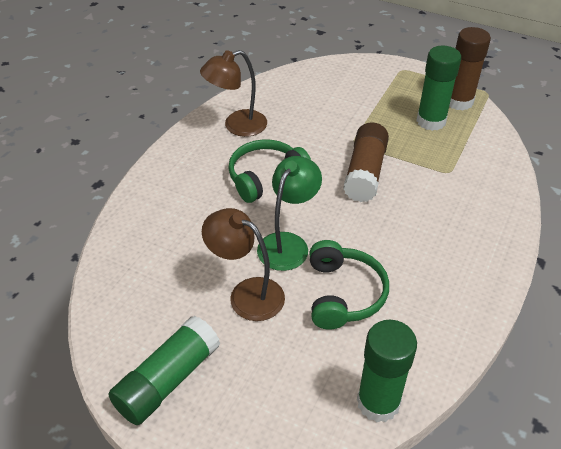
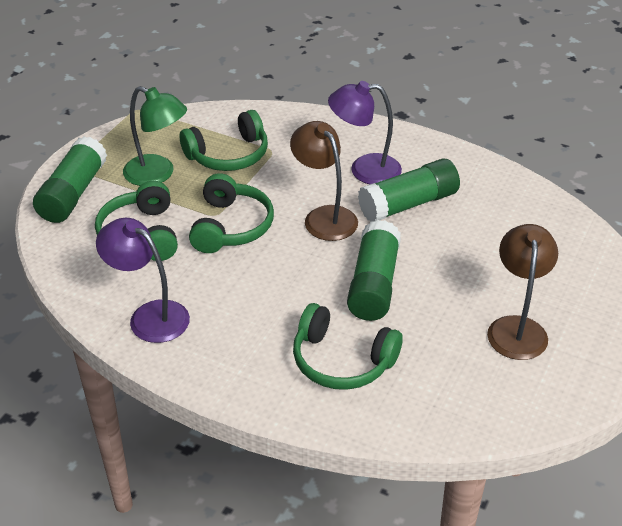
brown glue stick: 2 -> 0
green headphones: 2 -> 4
purple lamp: 0 -> 2

